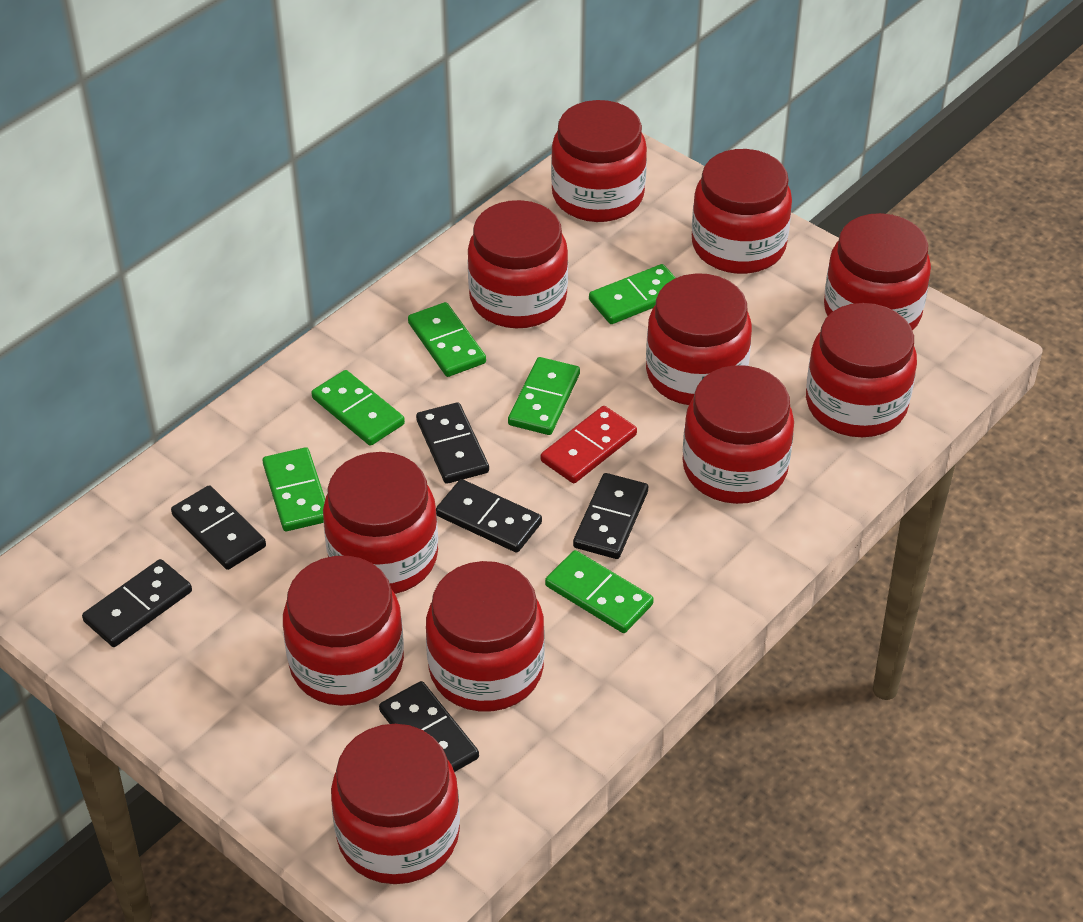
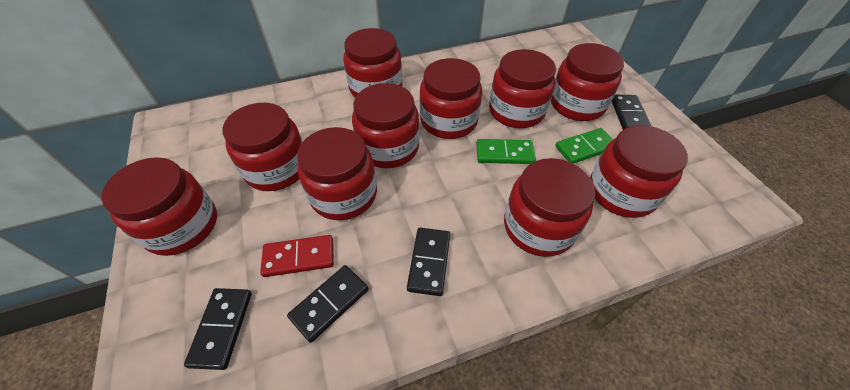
black domino: 6 -> 4
green domino: 6 -> 2
red jar: 11 -> 10

